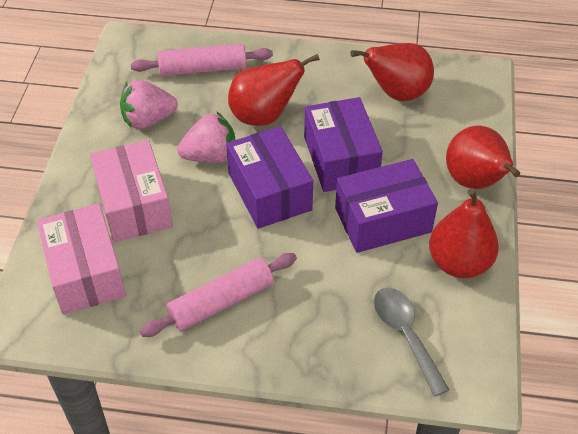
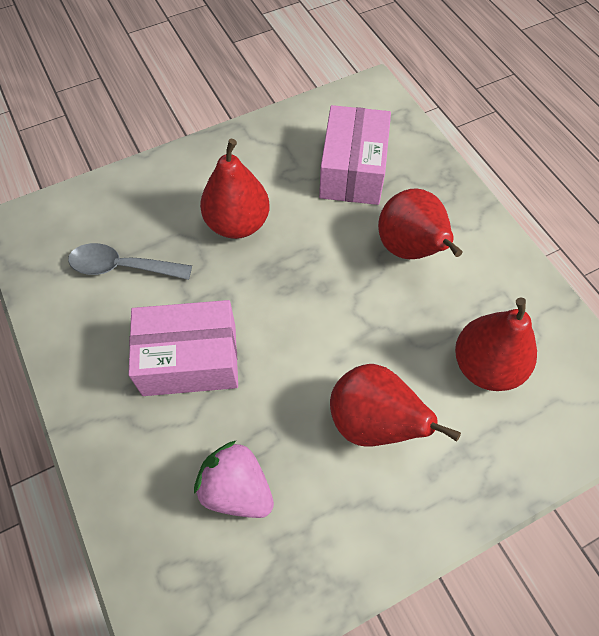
pink rolling pin: 2 -> 0
pink strawberry: 2 -> 1
purple box: 3 -> 0

